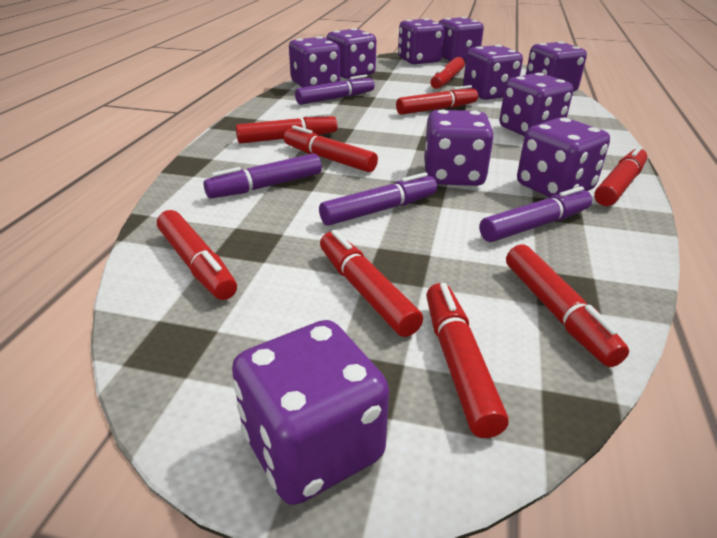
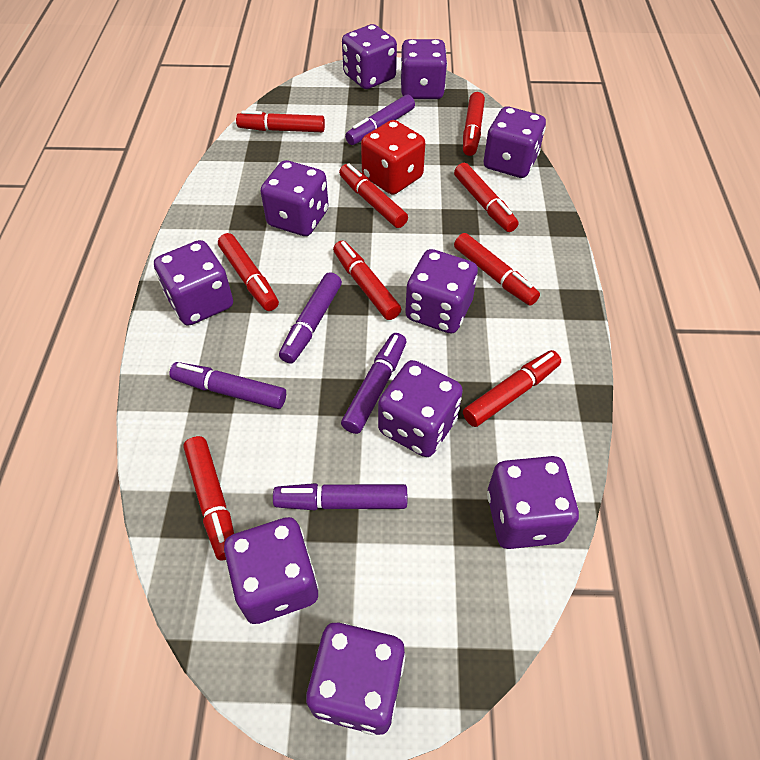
purple marker: 4 -> 5
red dice: 0 -> 1

